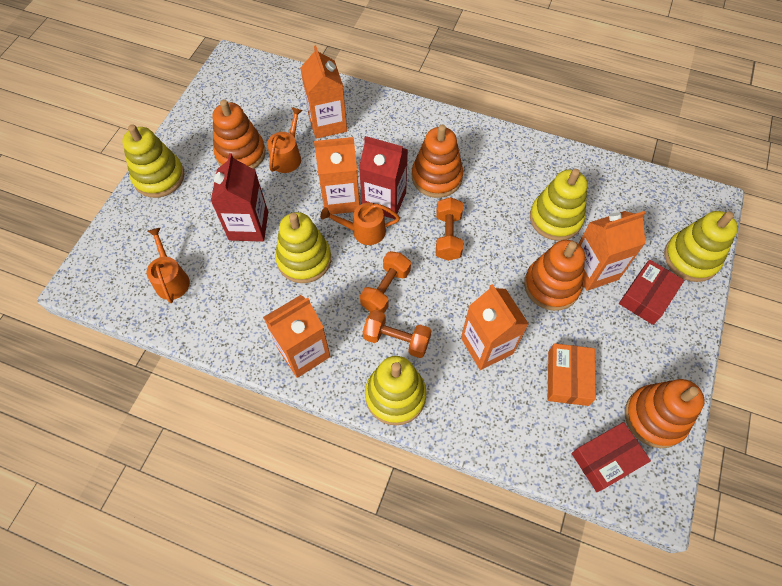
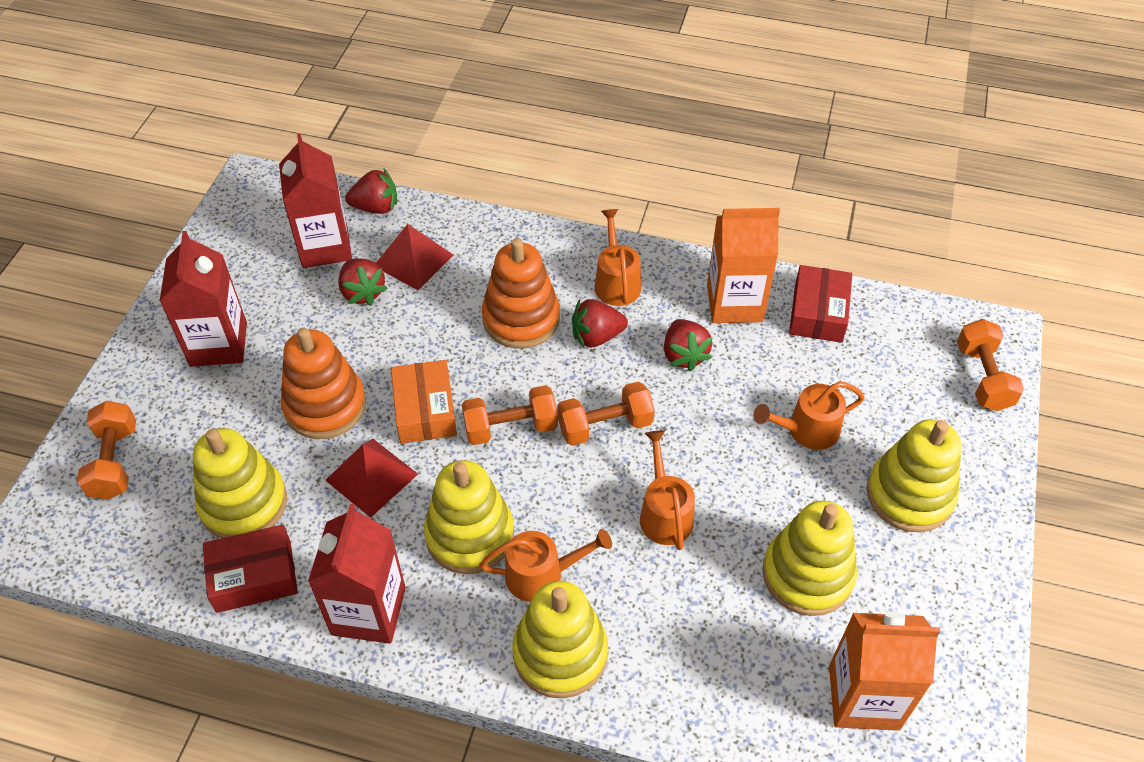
orange carton: 5 -> 2
orange dumbbell: 3 -> 4
orange stacking toy: 4 -> 2
orange watering can: 3 -> 4
red carton: 2 -> 3
red pyramid: 0 -> 2
red strawberry: 0 -> 4

